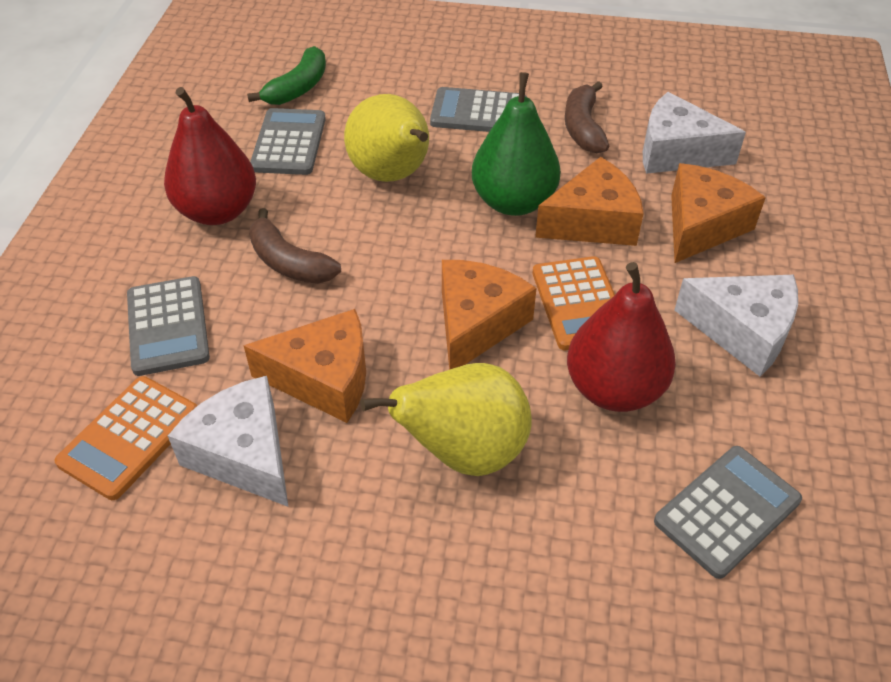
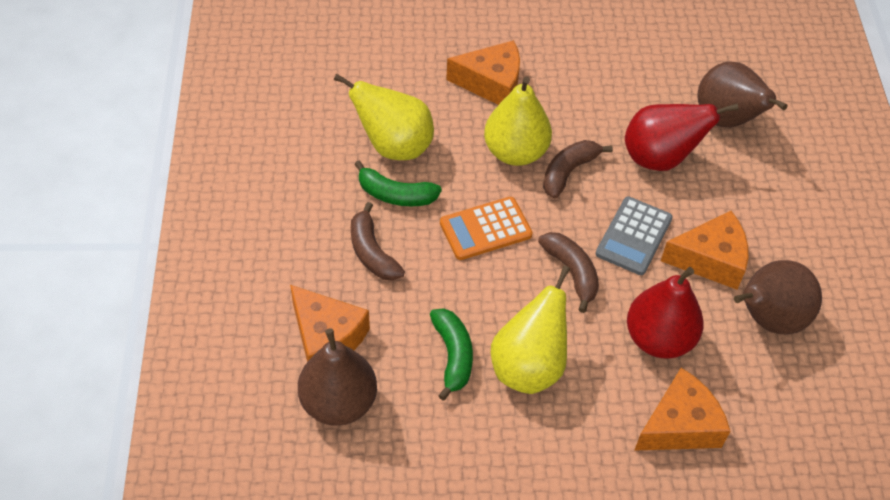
brown banana: 2 -> 3
brown pear: 0 -> 3
green banana: 1 -> 2
green pear: 1 -> 0
grey calculator: 4 -> 1
orange calculator: 2 -> 1
white cheese: 3 -> 0
yellow pear: 2 -> 3

